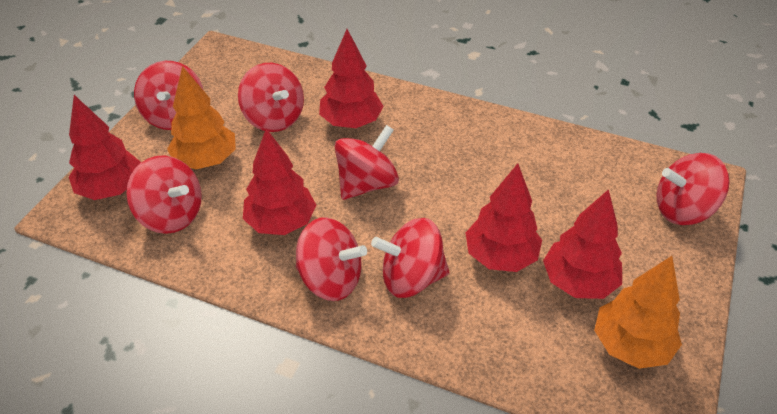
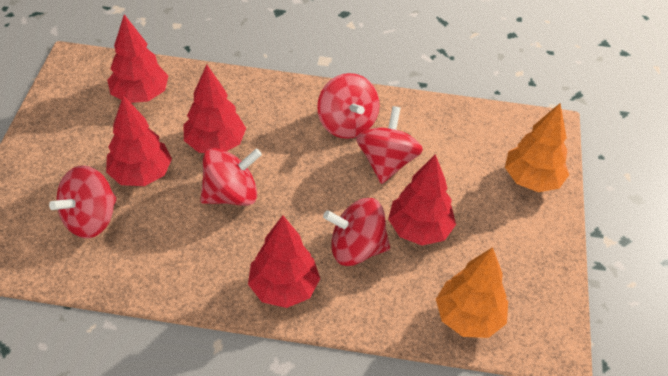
red spinning top: 7 -> 5

